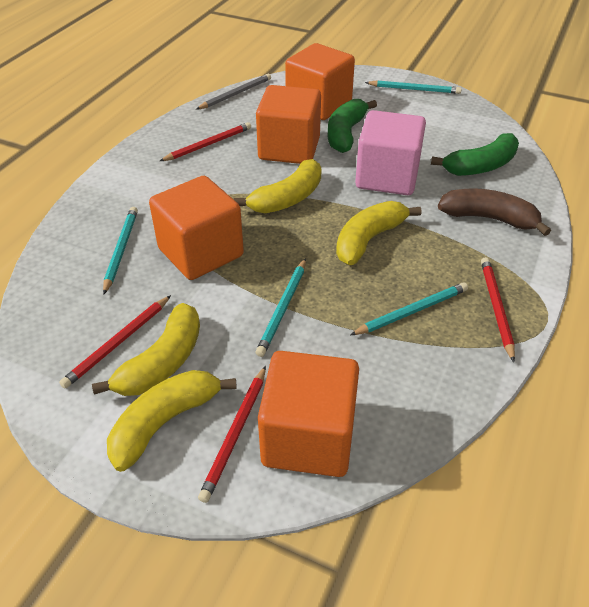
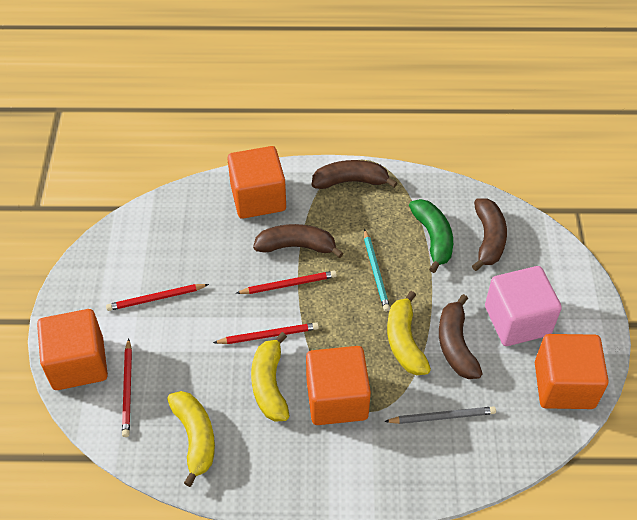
brown banana: 1 -> 4
green banana: 2 -> 1
turquoise pencil: 4 -> 1
yellow banana: 4 -> 3

